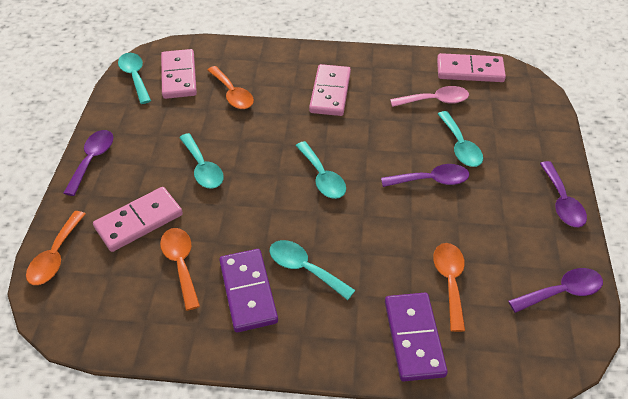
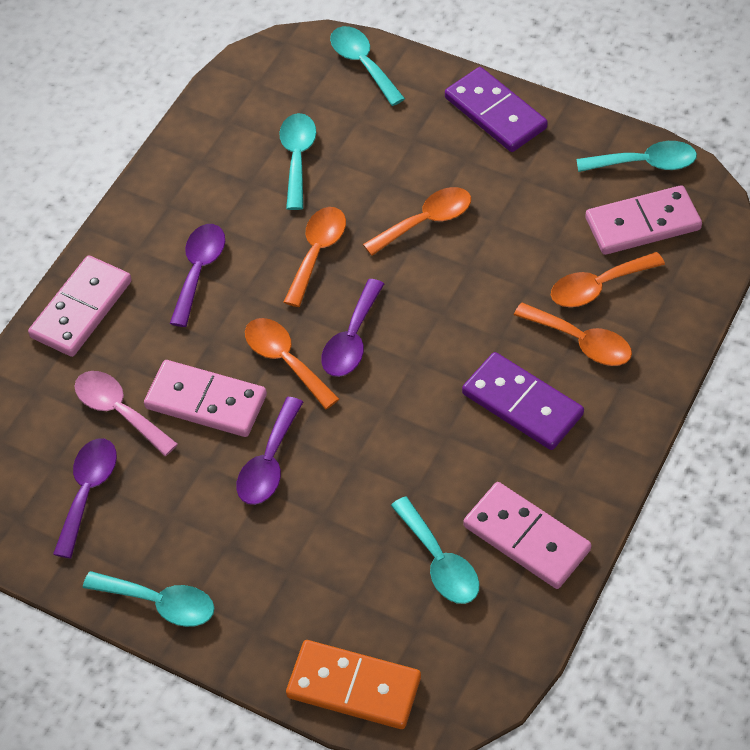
orange domino: 0 -> 1
orange spoon: 4 -> 5

